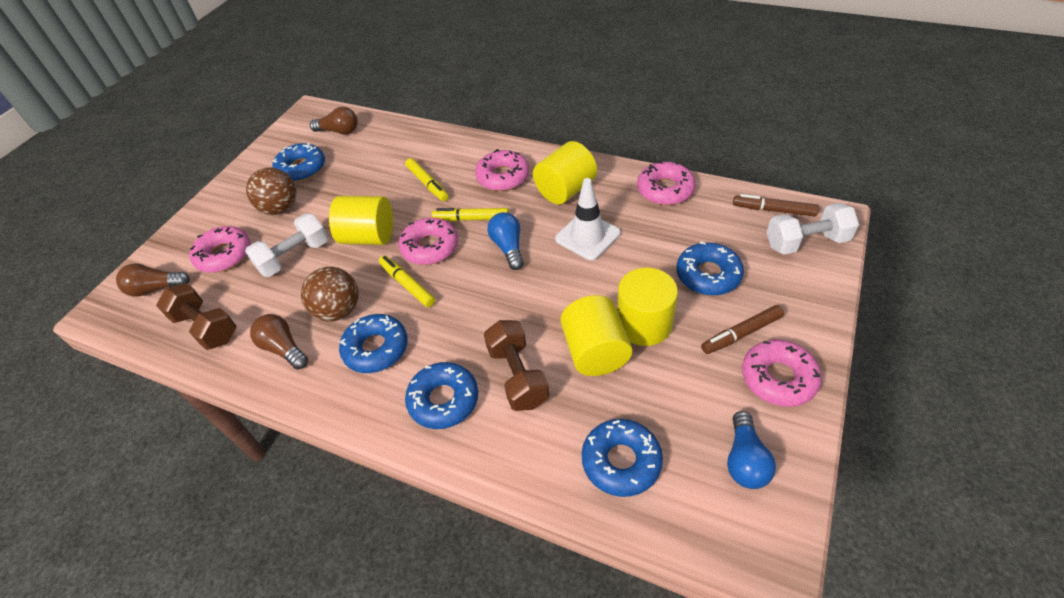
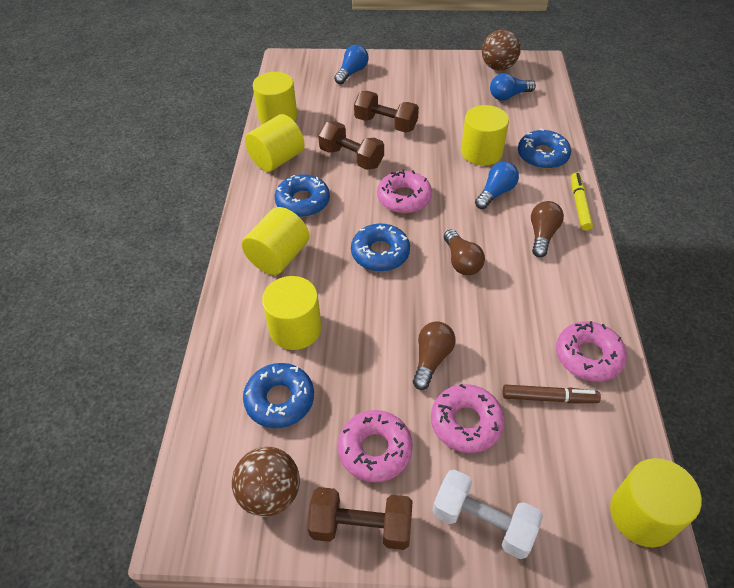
blue donut: 5 -> 4
blue light bulb: 2 -> 3
brown dumbbell: 2 -> 3
brown marker: 2 -> 1
pink donut: 5 -> 4
white dumbbell: 2 -> 1
white traffic cone: 1 -> 0
yellow cylinder: 4 -> 6
yellow marker: 3 -> 1

